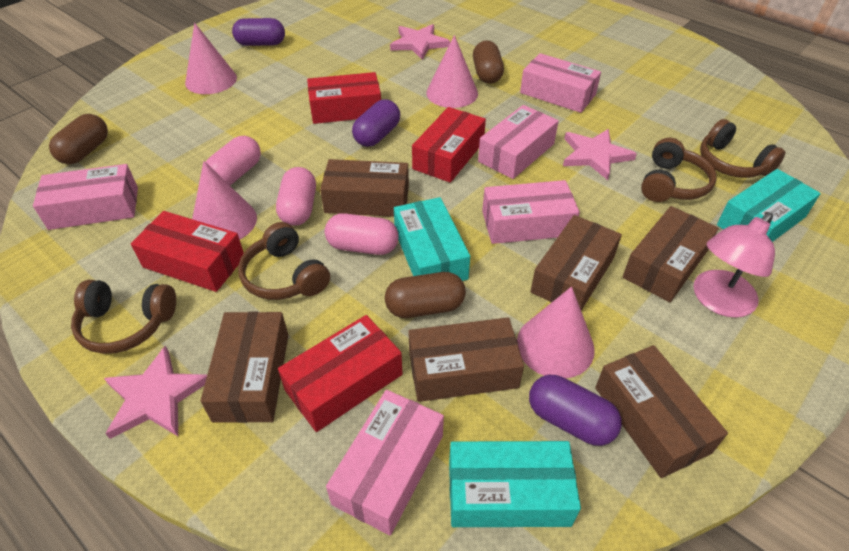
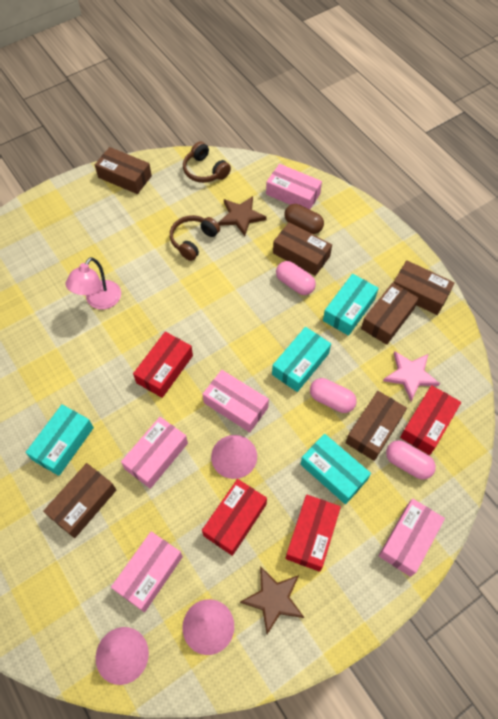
brown capsule: 3 -> 1
brown headphones: 4 -> 2
brown star: 0 -> 2
pink cone: 4 -> 3
pink star: 3 -> 1
purple capsule: 3 -> 0
turquoise box: 3 -> 4

